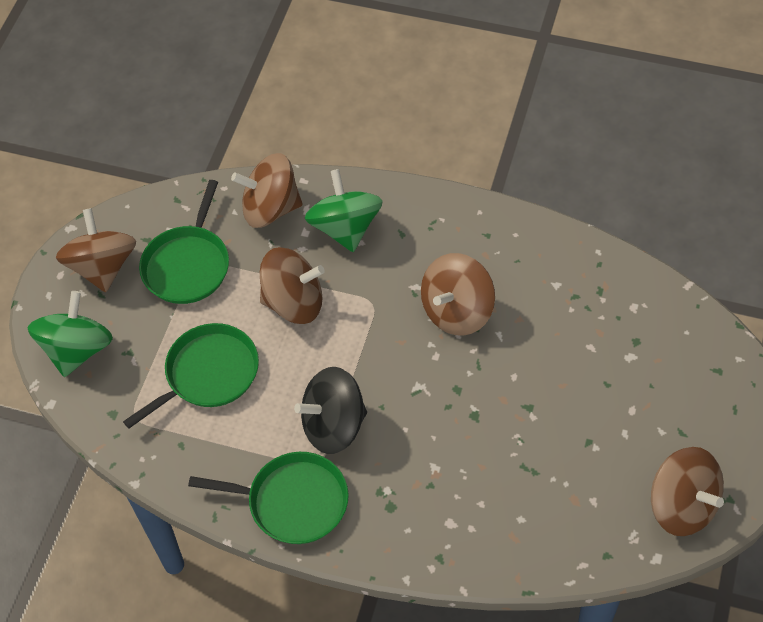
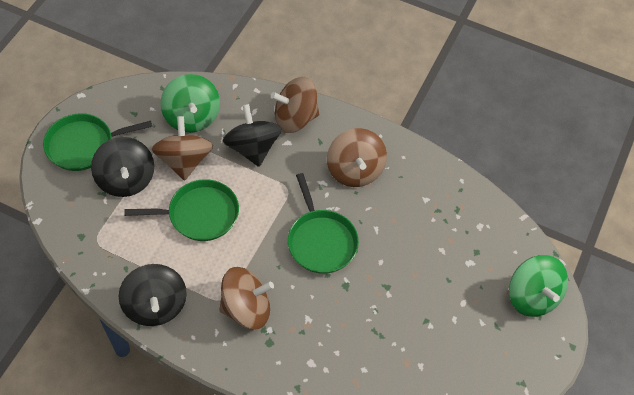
black spinning top: 1 -> 3
brown spinning top: 5 -> 4

